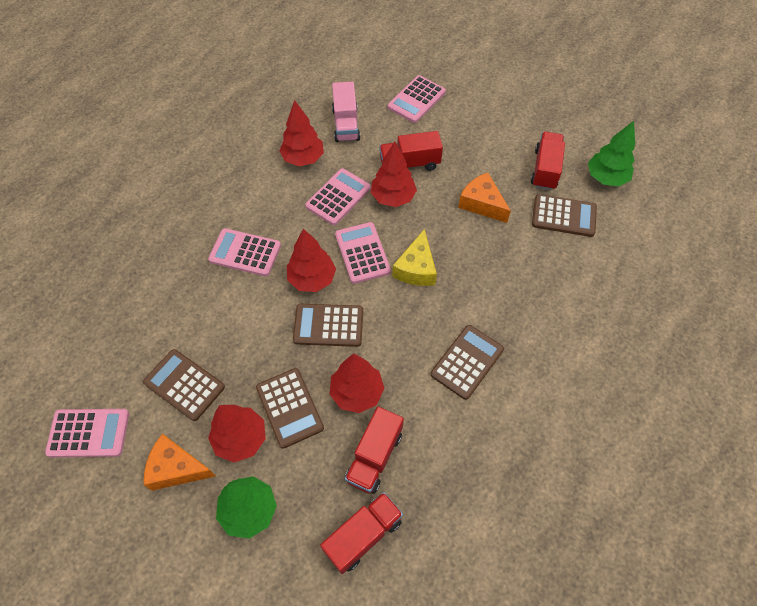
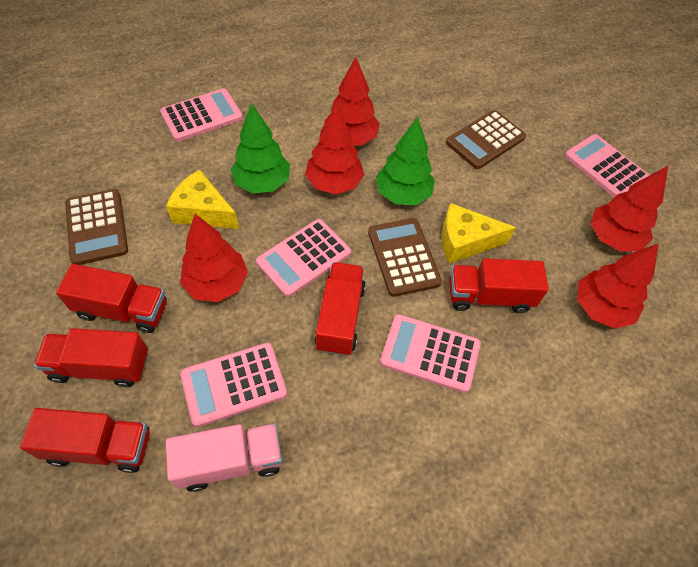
brown calculator: 5 -> 3
orange cheese: 2 -> 0
red truck: 4 -> 5
yellow cheese: 1 -> 2

